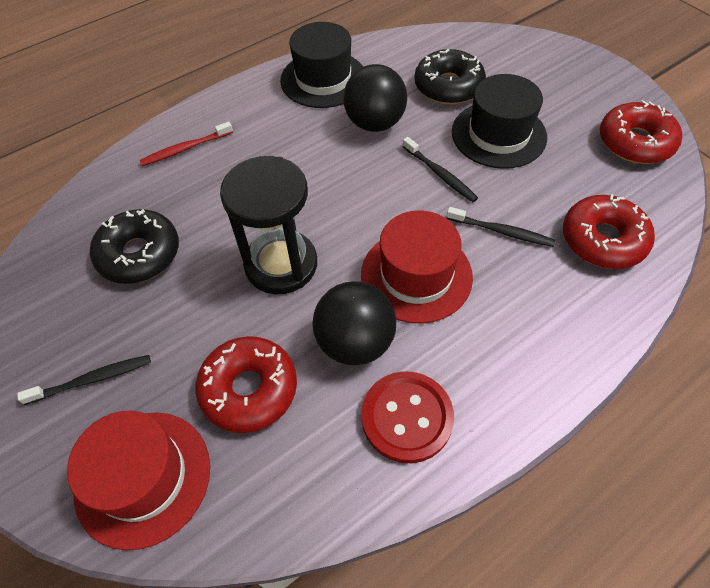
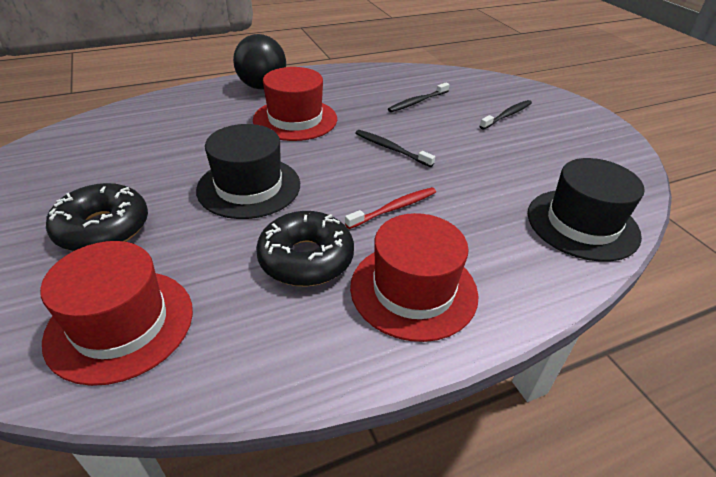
black ball: 2 -> 1
black hourglass: 1 -> 0
red button: 1 -> 0
red donut: 3 -> 0
red hat: 2 -> 3

